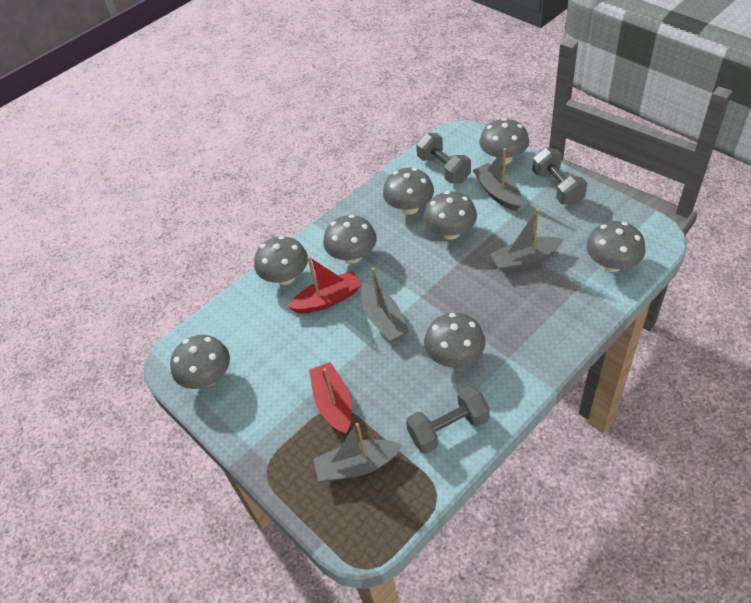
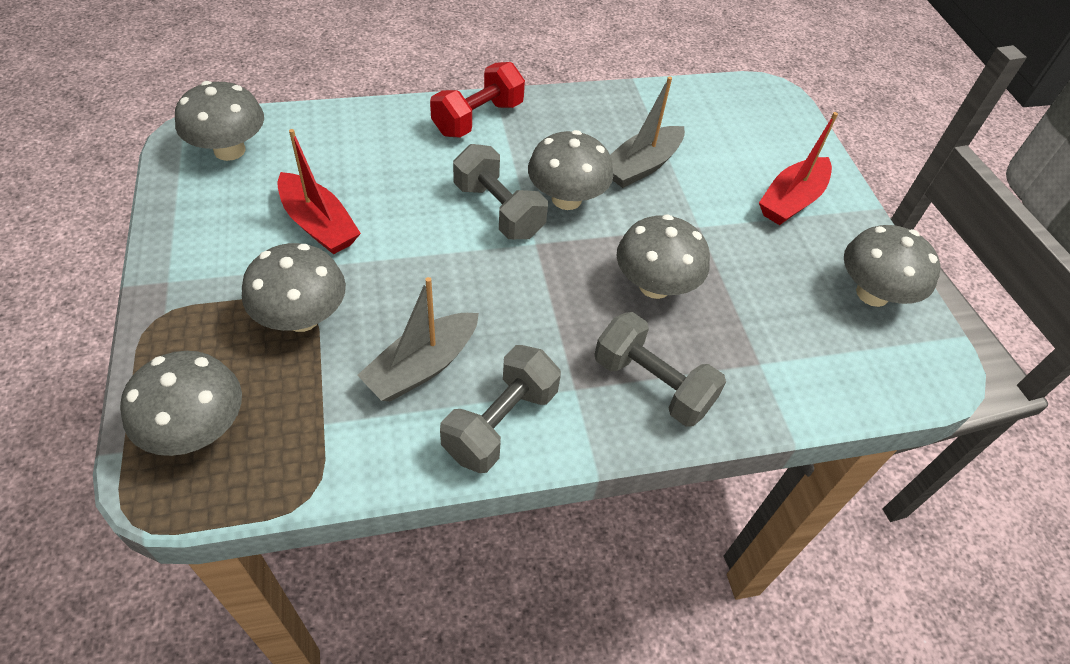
grey boat: 4 -> 2
grey mushroom: 8 -> 6
red dumbbell: 0 -> 1

